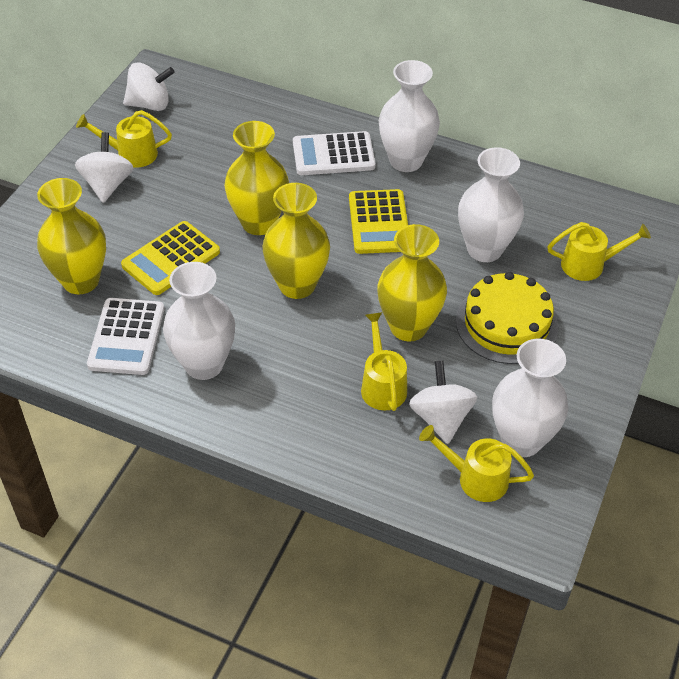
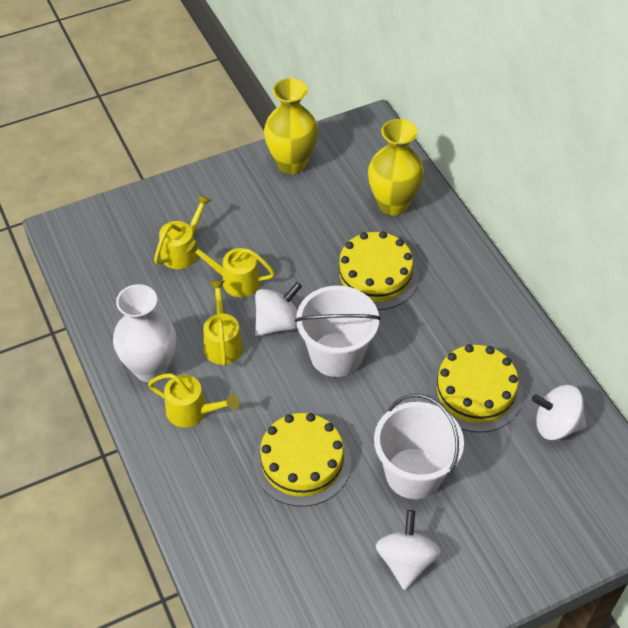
white bucket: 0 -> 2
white calculator: 2 -> 0
white vase: 4 -> 1
yellow cake: 1 -> 3
yellow calculator: 2 -> 0
yellow vase: 4 -> 2

